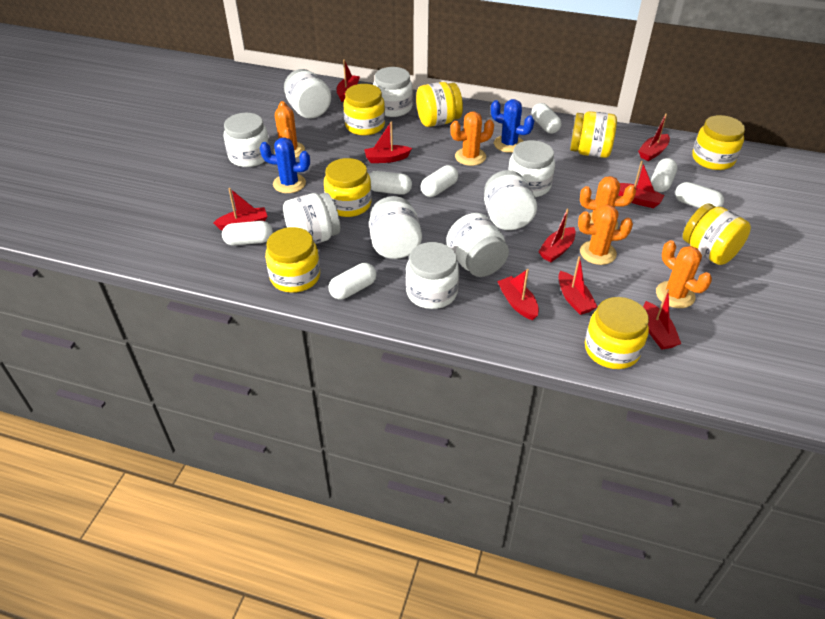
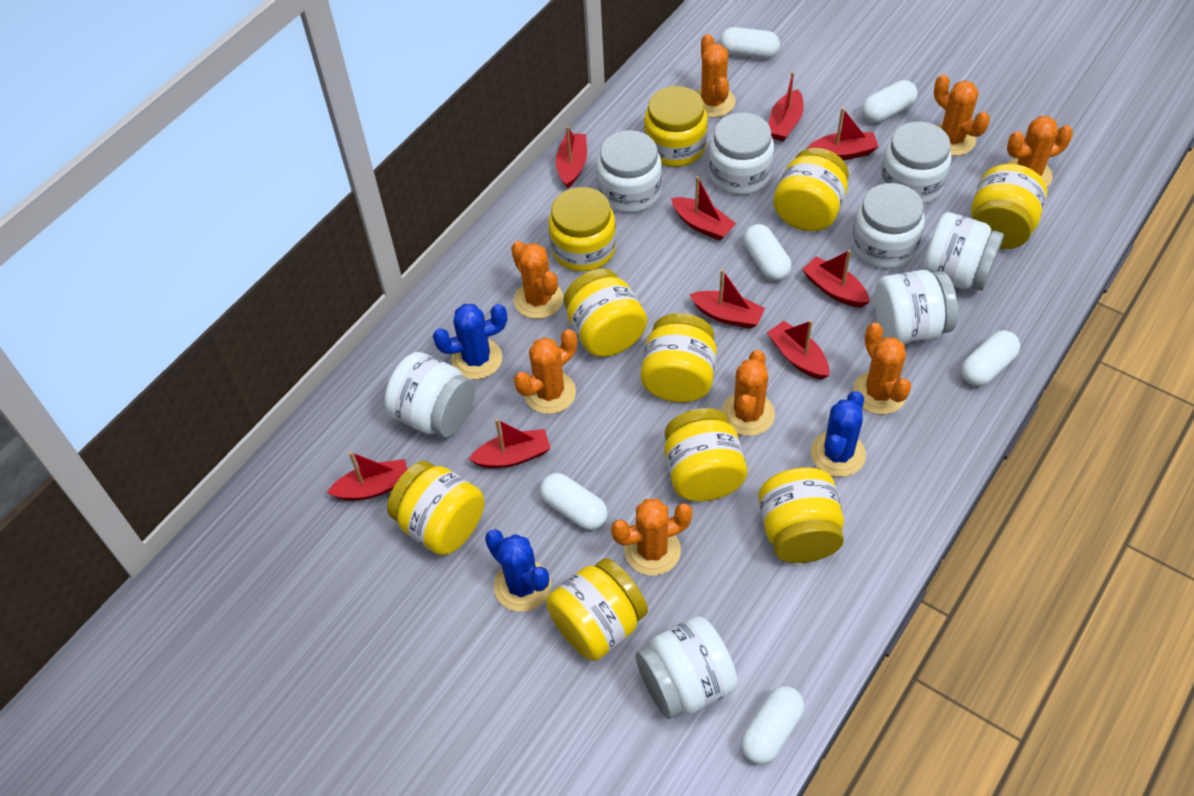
blue cactus: 2 -> 3
orange cactus: 5 -> 8
white capsule: 7 -> 6
white jar: 9 -> 8
yellow jar: 8 -> 10

